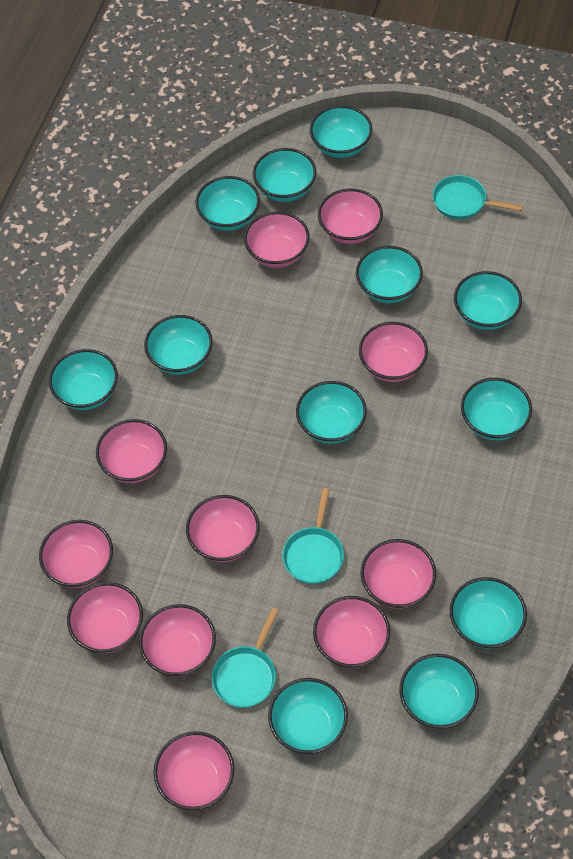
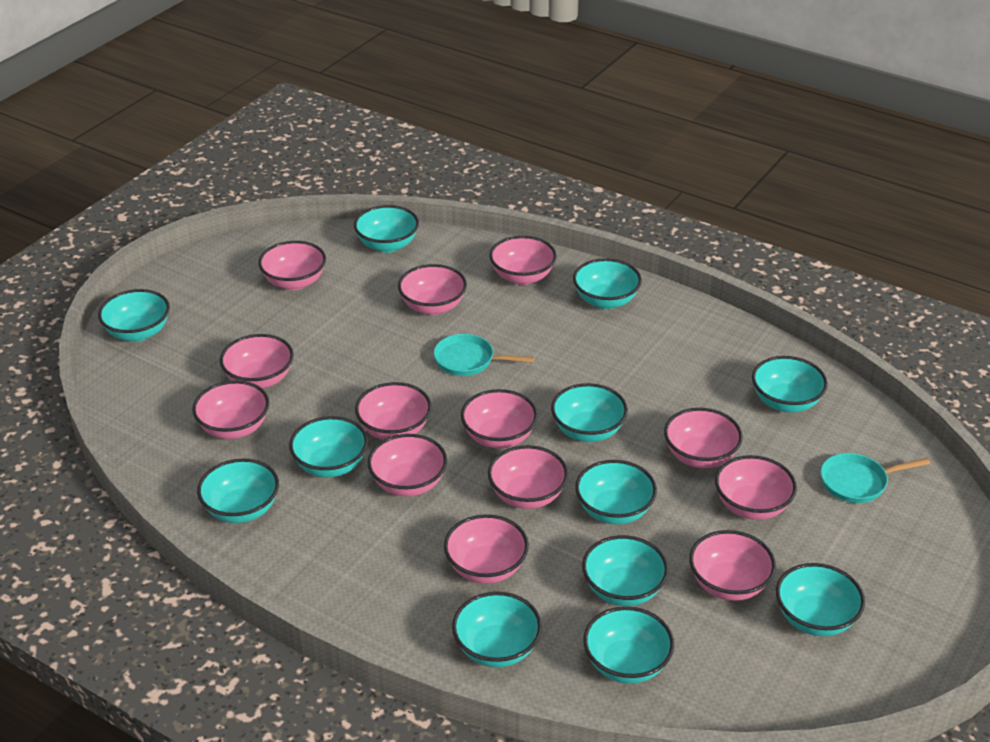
pink bowl: 11 -> 13
turquoise pan: 3 -> 2

